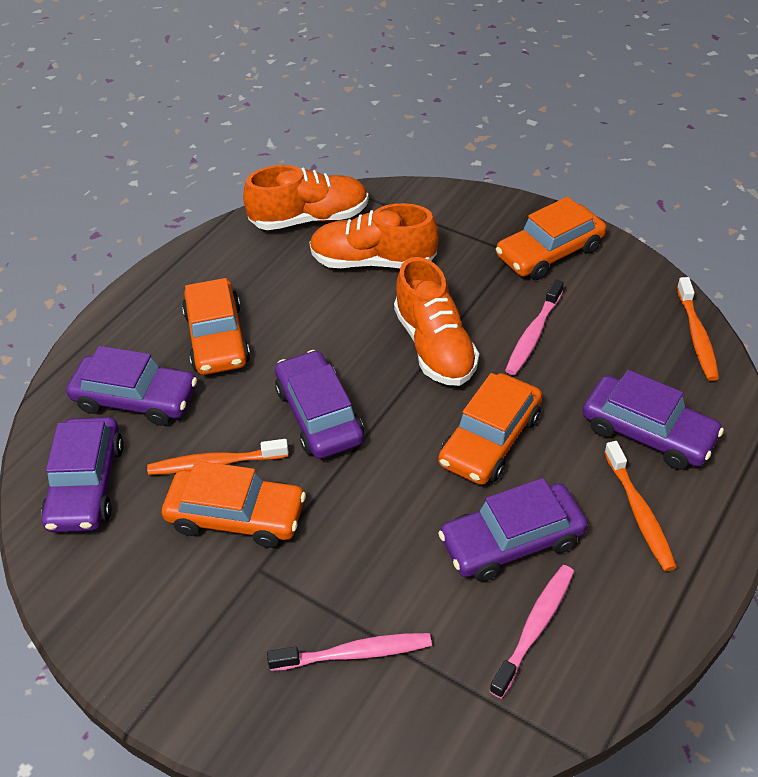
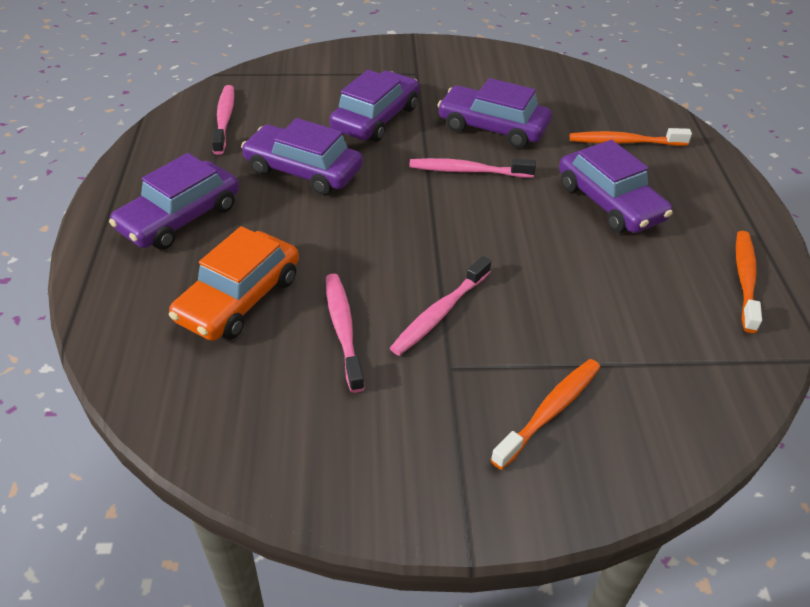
orange car: 4 -> 1
orange shoe: 3 -> 0
pink toothbrush: 3 -> 4

